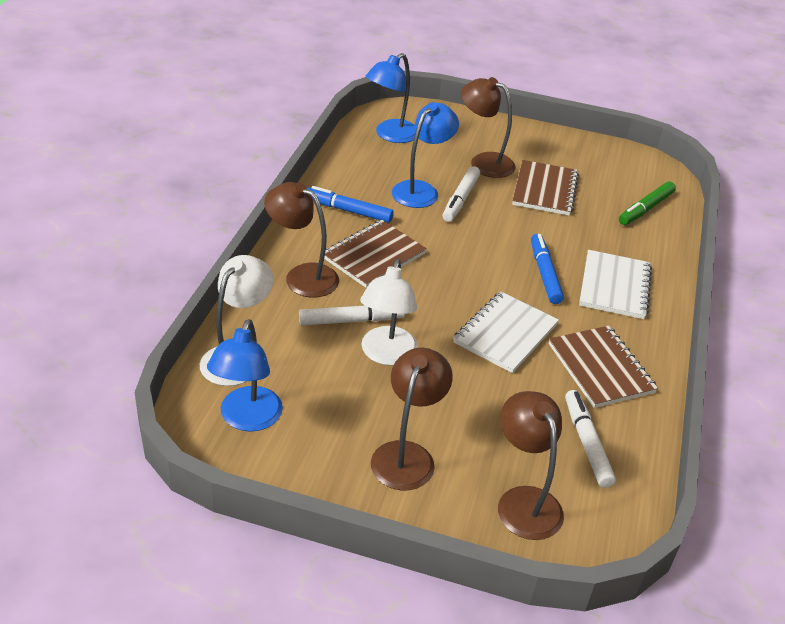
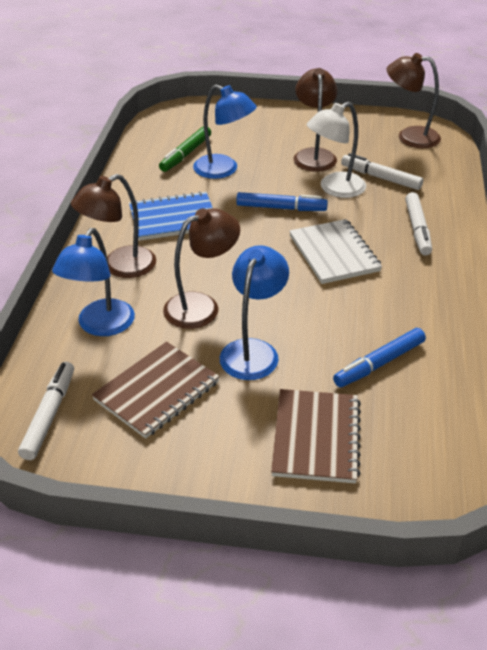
blue notebook: 0 -> 1
brown notebook: 3 -> 2
white lamp: 2 -> 1
white notebook: 2 -> 1

